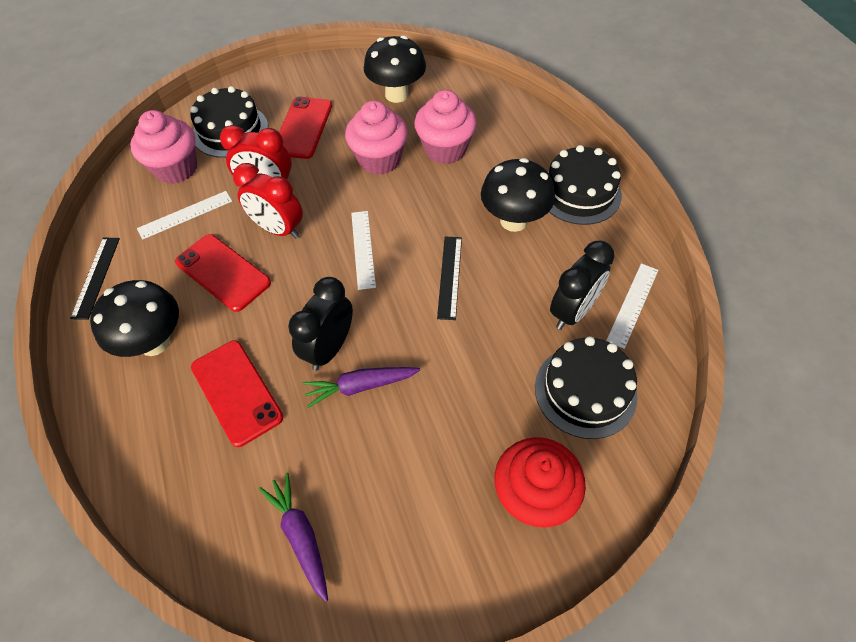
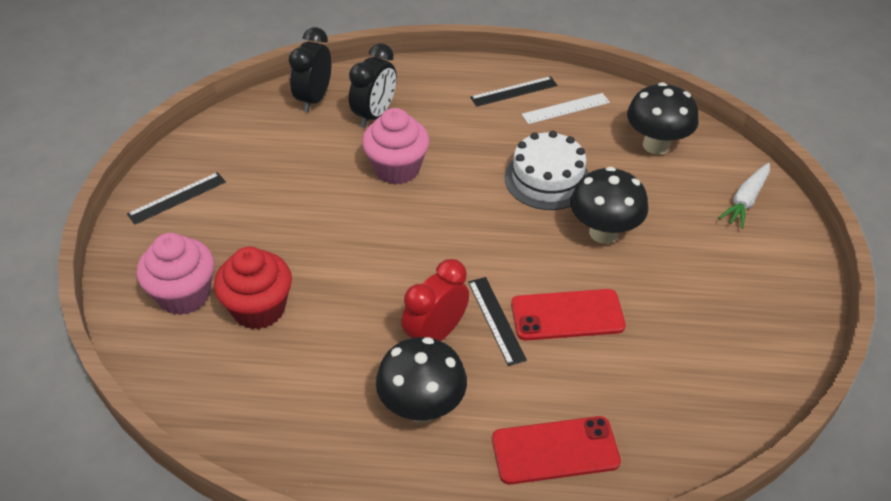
black cake: 3 -> 0
black ruler: 2 -> 3
pink cupcake: 3 -> 2
purple carrot: 2 -> 0
red clock: 2 -> 1
red phone: 3 -> 2
white cake: 0 -> 1
white carrot: 0 -> 1
white ruler: 3 -> 1

